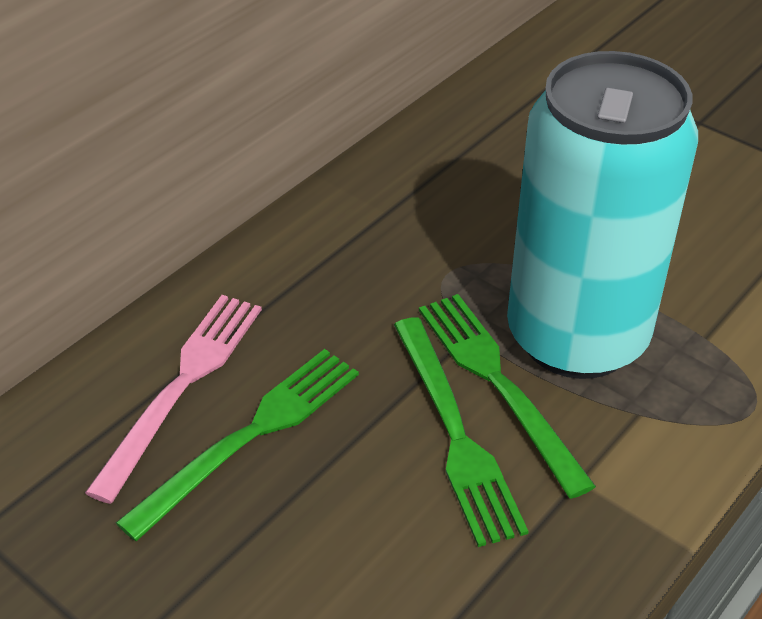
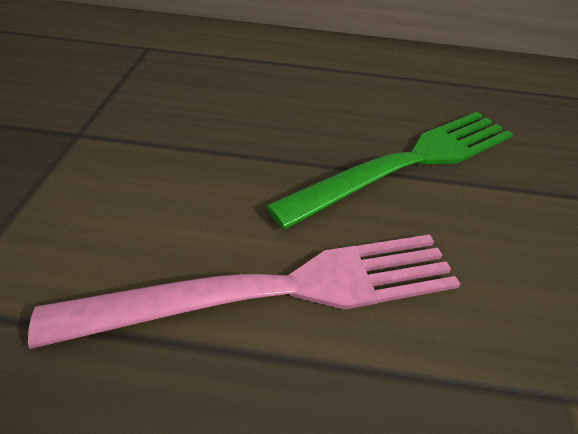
green fork: 3 -> 1
turquoise can: 1 -> 0

